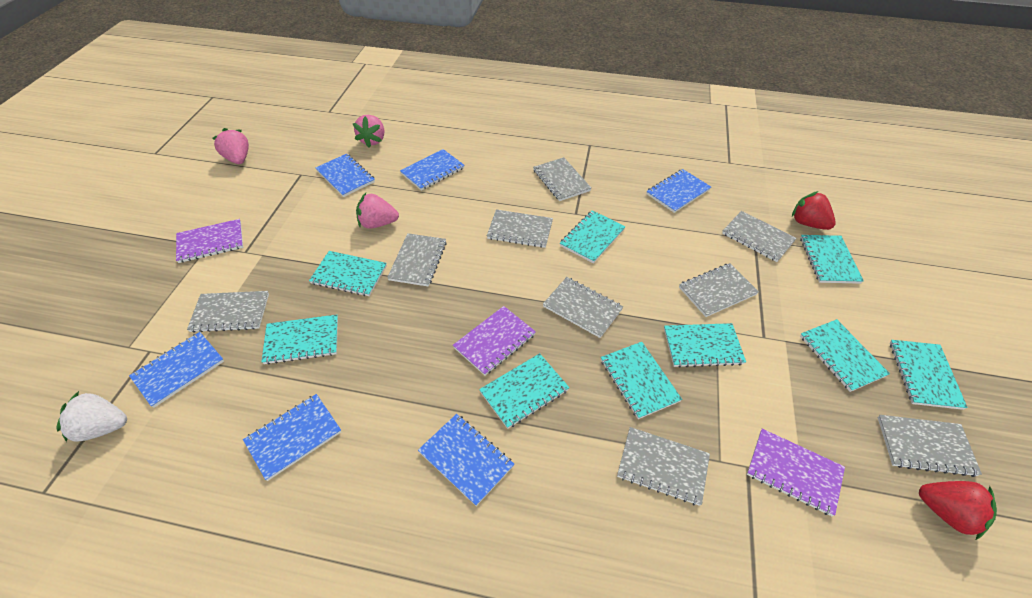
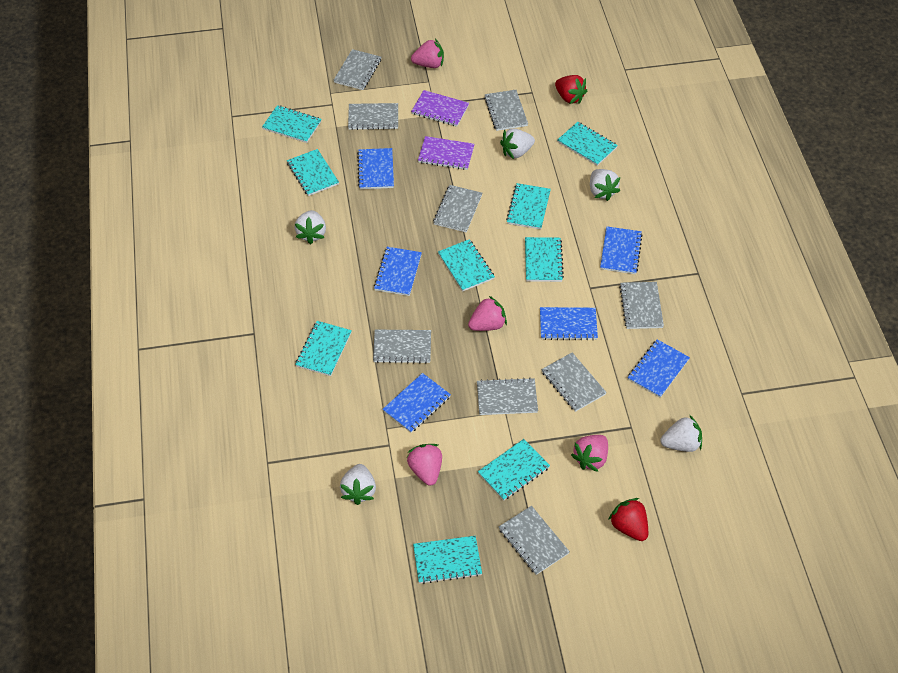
pink strawberry: 3 -> 4
purple notebook: 3 -> 2
white strawberry: 1 -> 5

